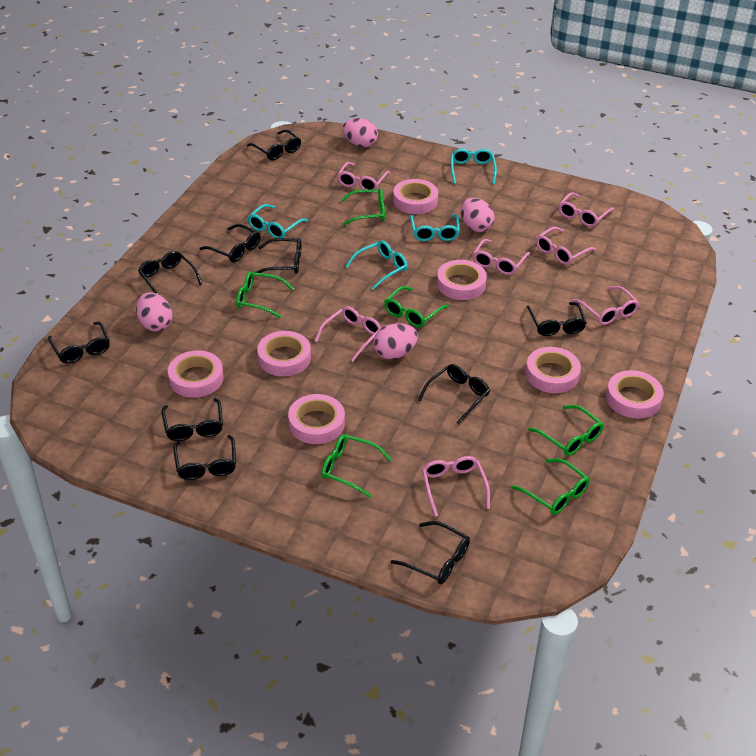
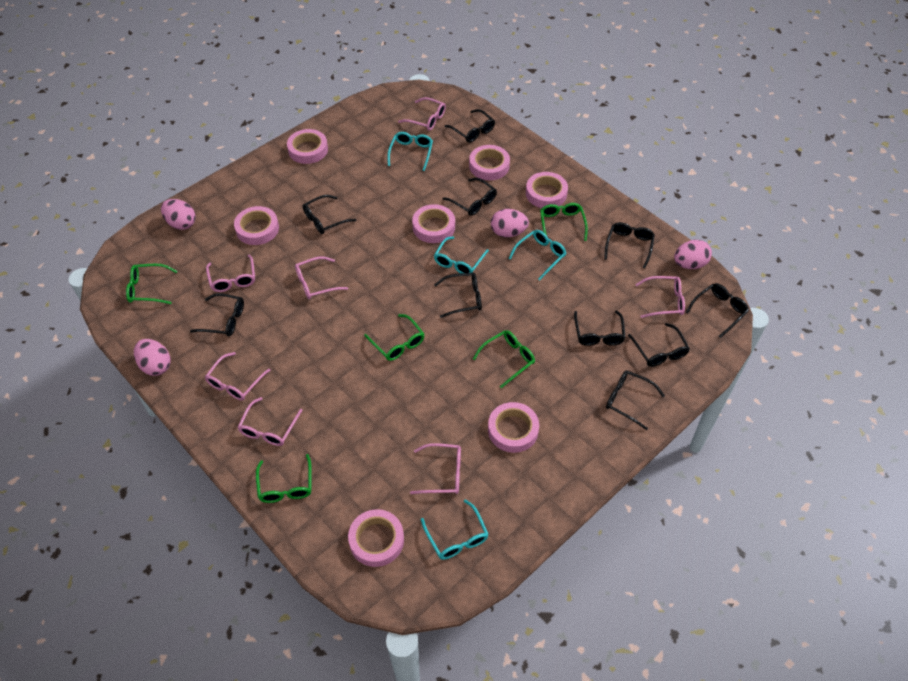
green glasses: 6 -> 5

